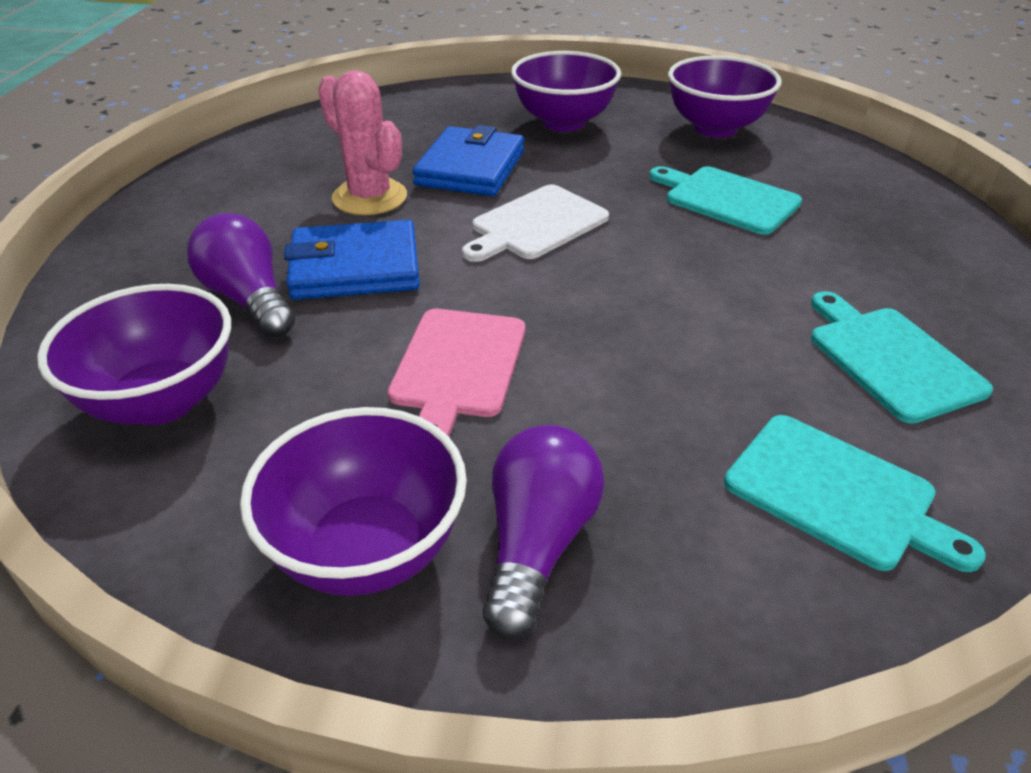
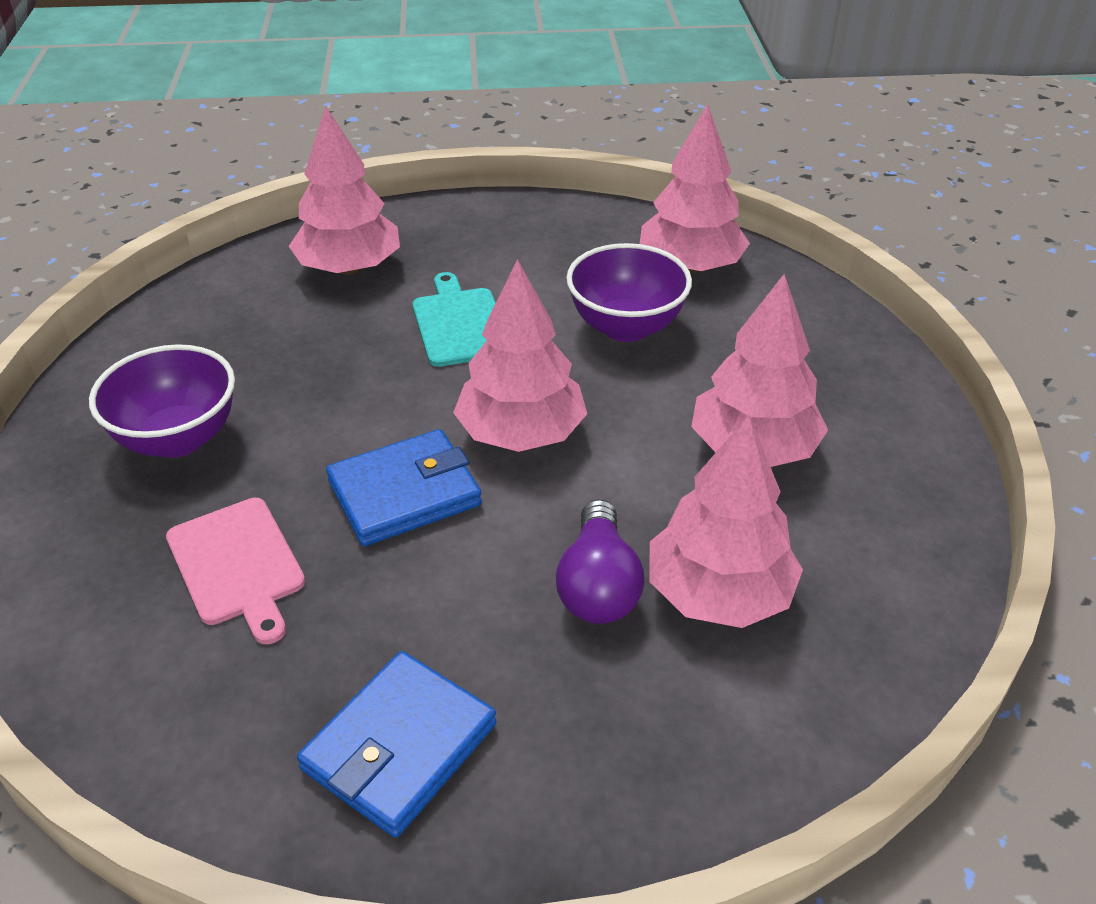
pink cactus: 1 -> 0
pink tree: 0 -> 5
purple bowl: 4 -> 2
purple light bulb: 2 -> 1
turquoise cutting board: 3 -> 1
white cutting board: 1 -> 0

